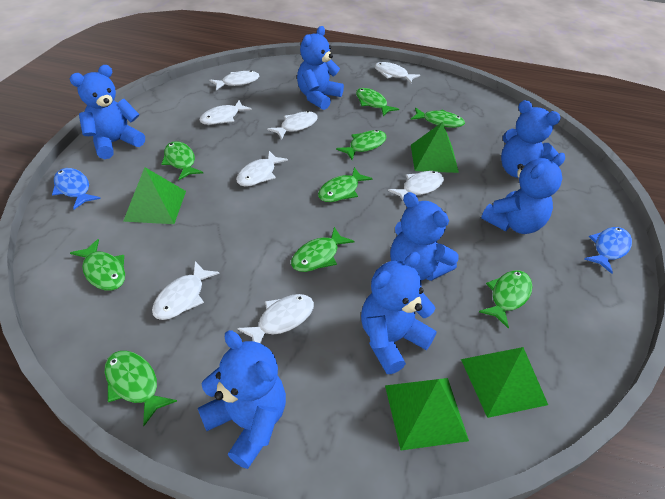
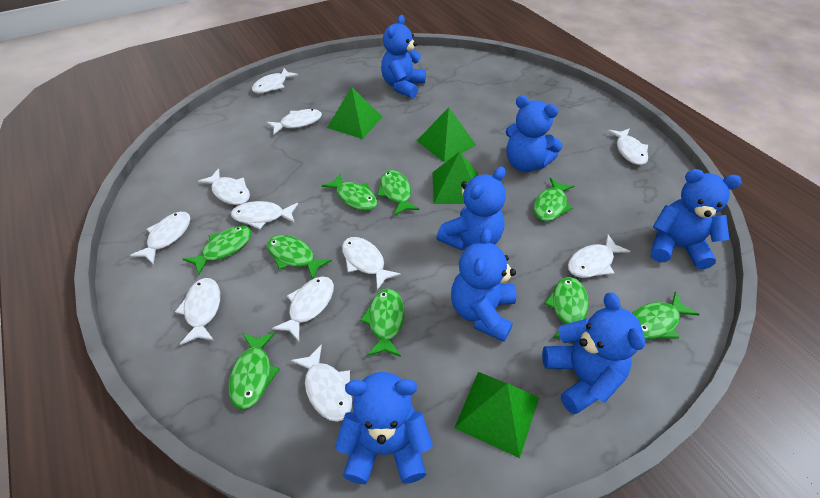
blue fish: 2 -> 0
white fish: 8 -> 11

